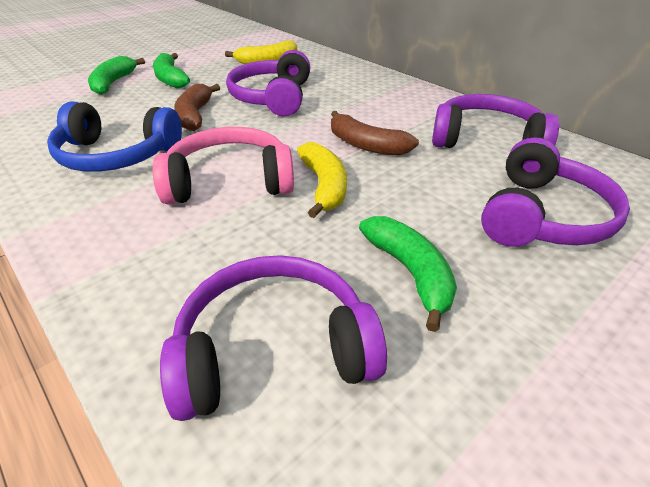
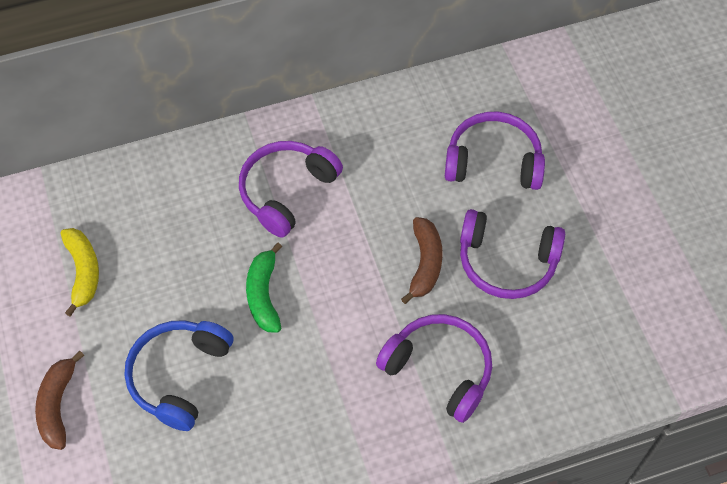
green banana: 3 -> 1
pink headphones: 1 -> 0
yellow banana: 2 -> 1

